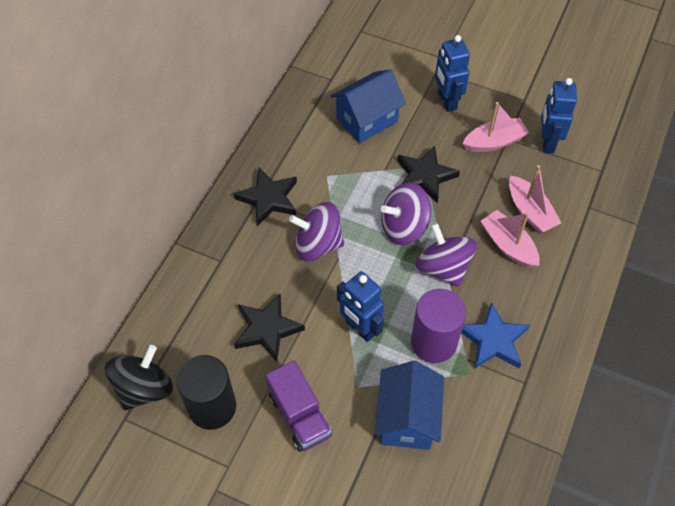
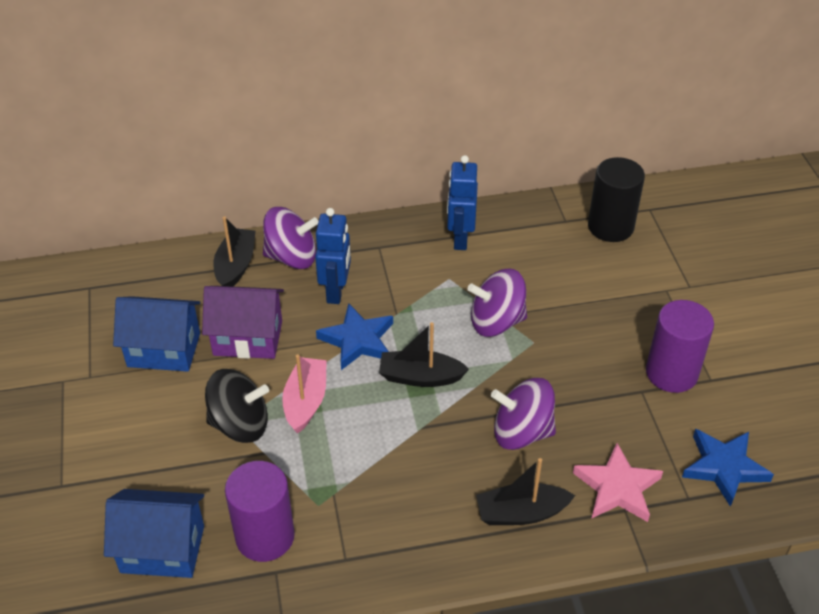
black boat: 0 -> 3
black star: 3 -> 0
blue robot: 3 -> 2
blue star: 1 -> 2
pink boat: 3 -> 1
pink star: 0 -> 1
purple cylinder: 1 -> 2
purple house: 0 -> 1
purple truck: 1 -> 0

